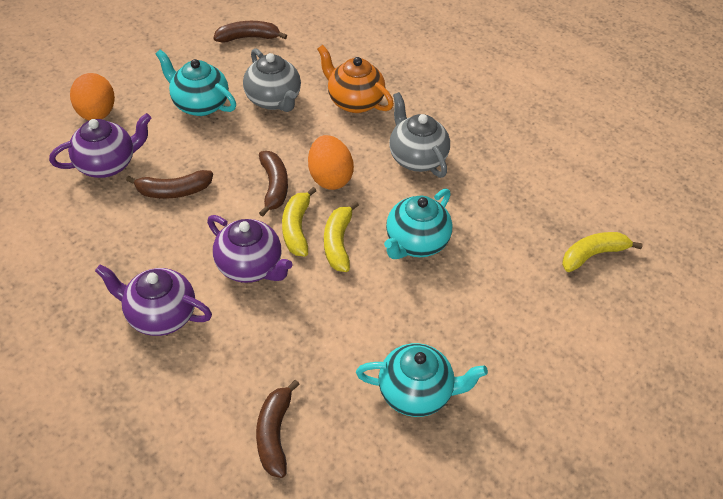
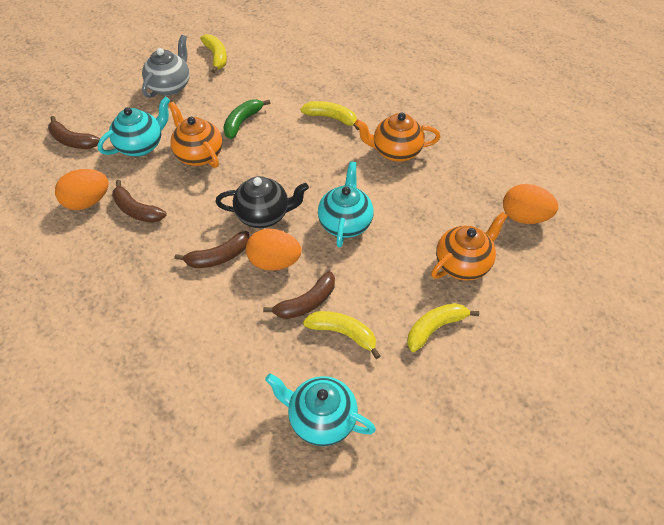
black teapot: 0 -> 1
green banana: 0 -> 1
grey teapot: 2 -> 1
orange egg: 2 -> 3
orange teapot: 1 -> 3
purple teapot: 3 -> 0
yellow banana: 3 -> 4

